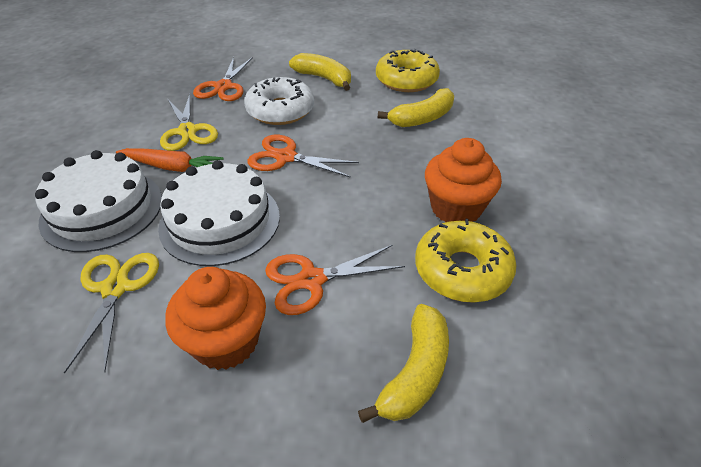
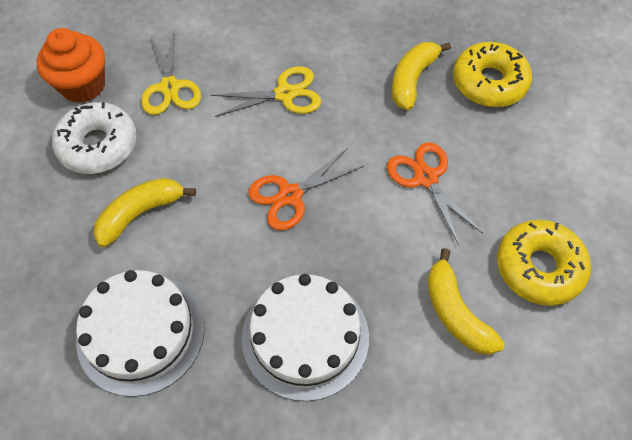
orange carrot: 1 -> 0
orange cupcake: 2 -> 1
orange scissors: 3 -> 2

